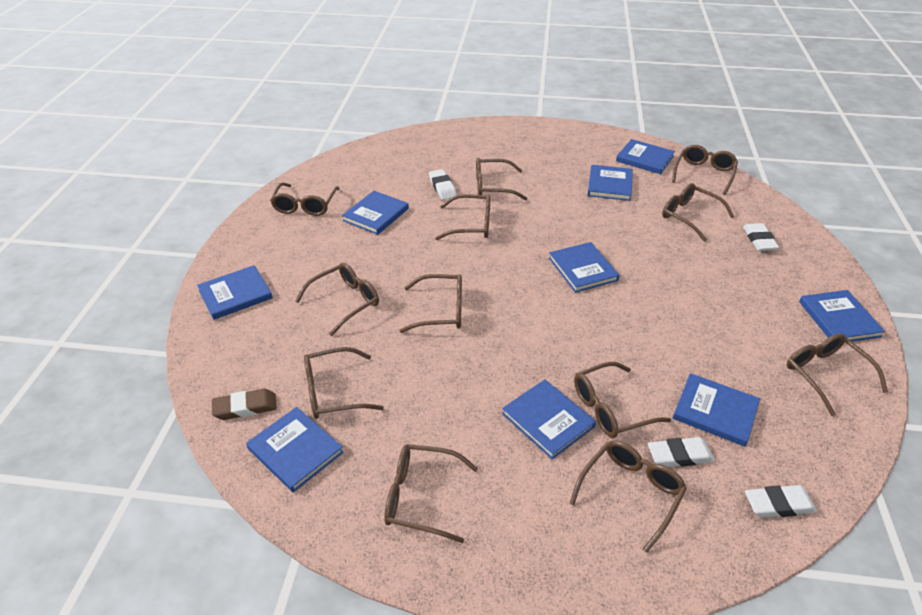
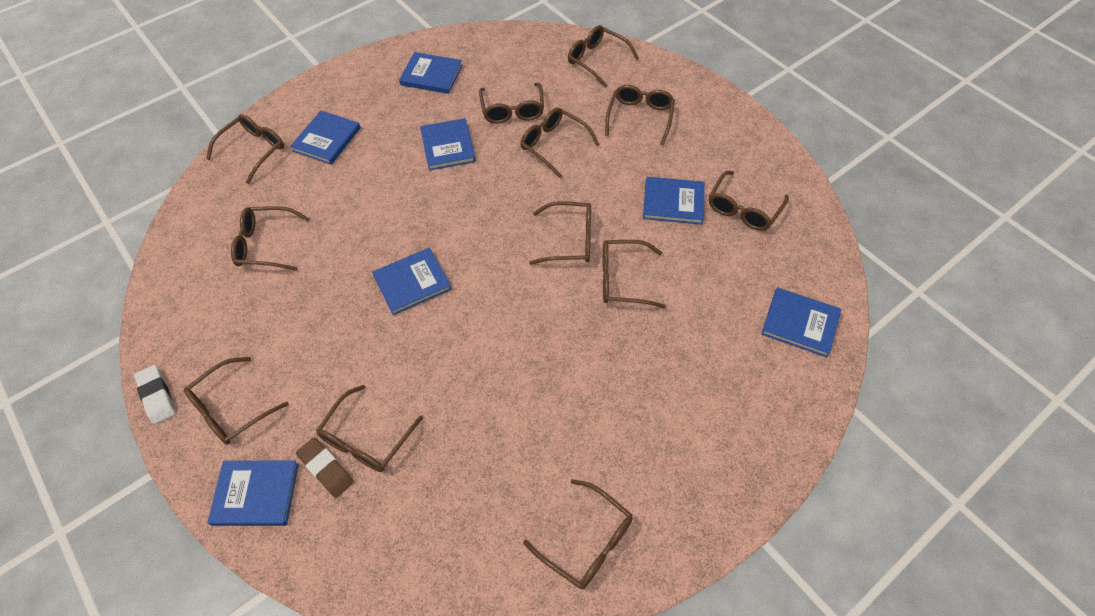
blue book: 9 -> 7
white eraser: 4 -> 1

